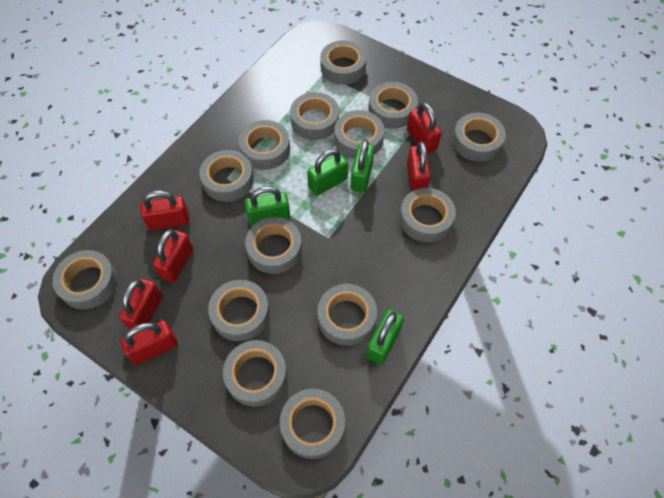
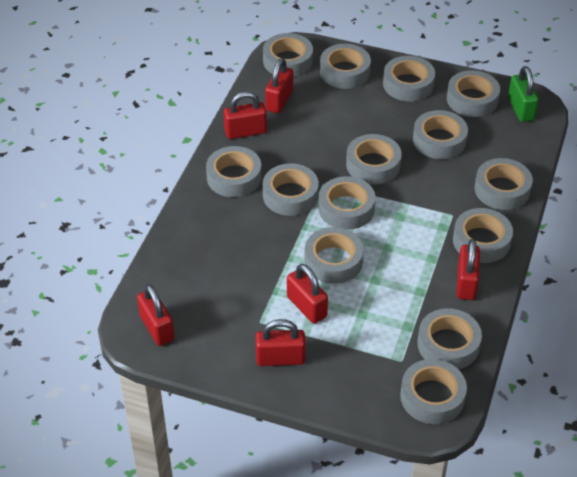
green padlock: 4 -> 1

